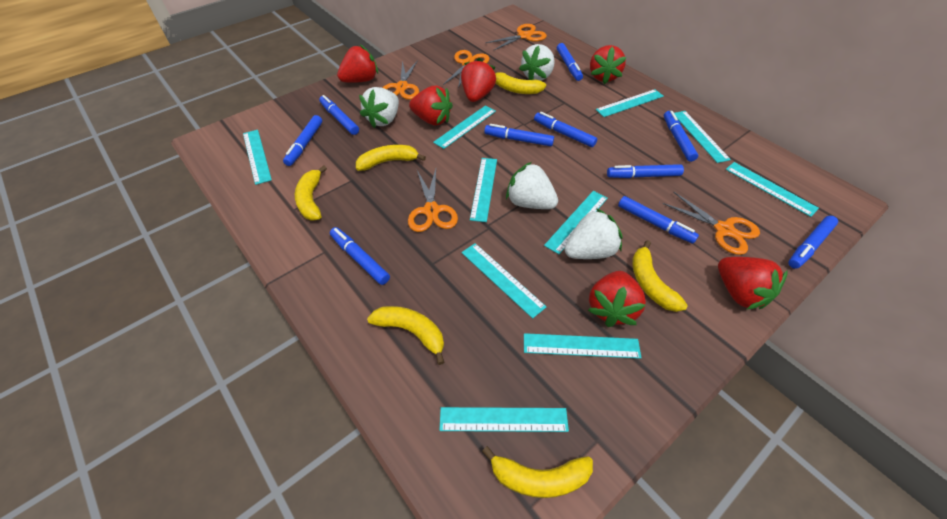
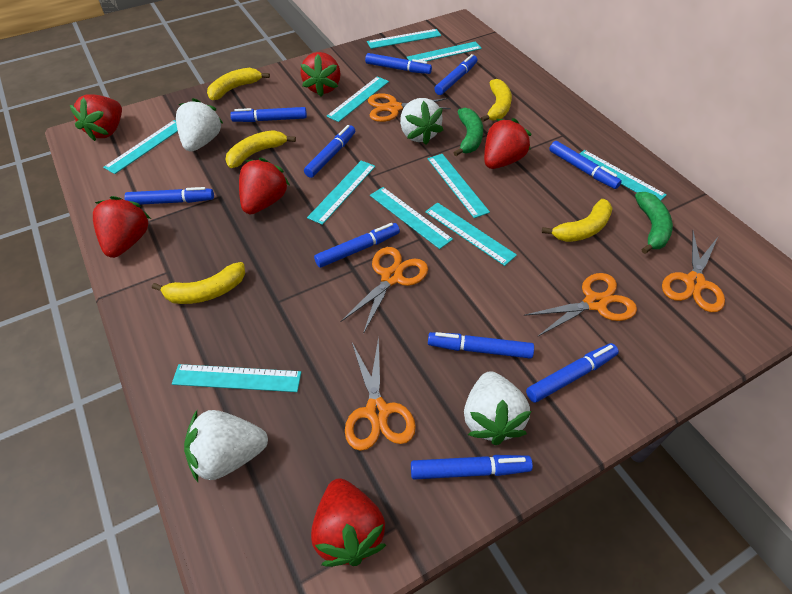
green banana: 0 -> 2
yellow banana: 6 -> 5

